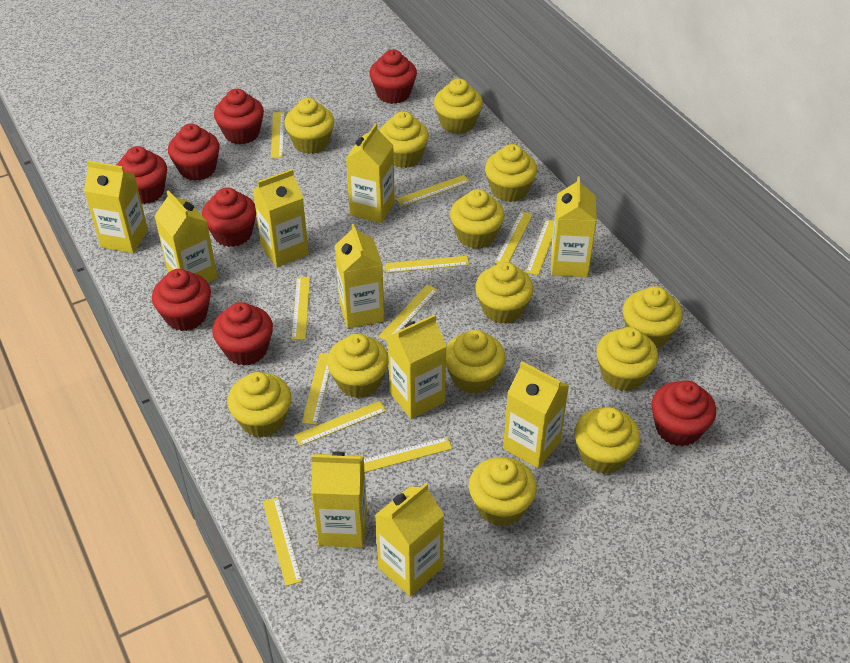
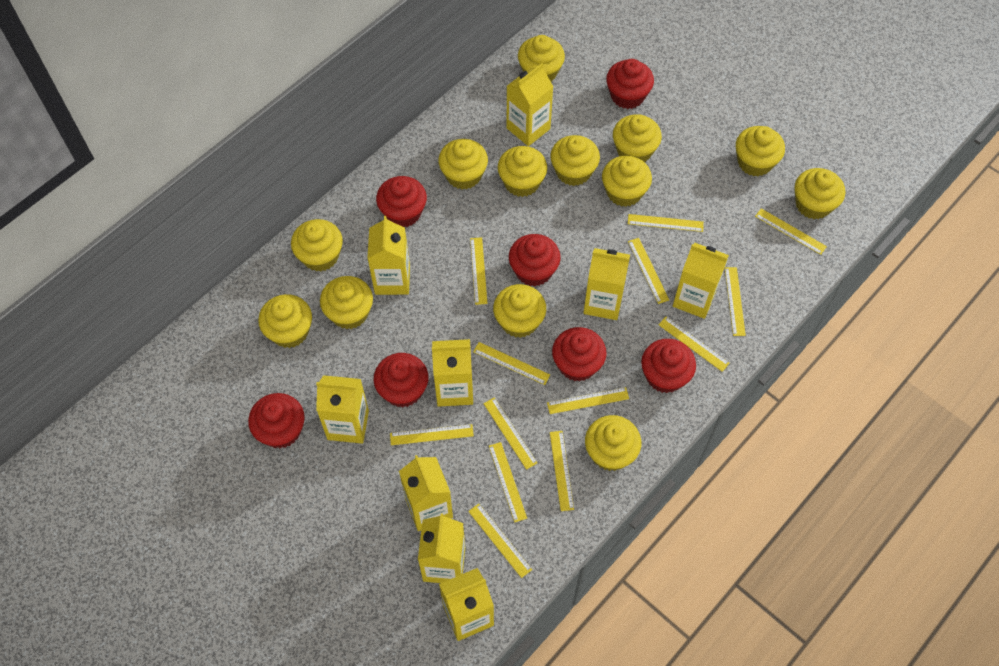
red cupcake: 8 -> 7
yellow carton: 10 -> 9
yellow ruler: 11 -> 13

